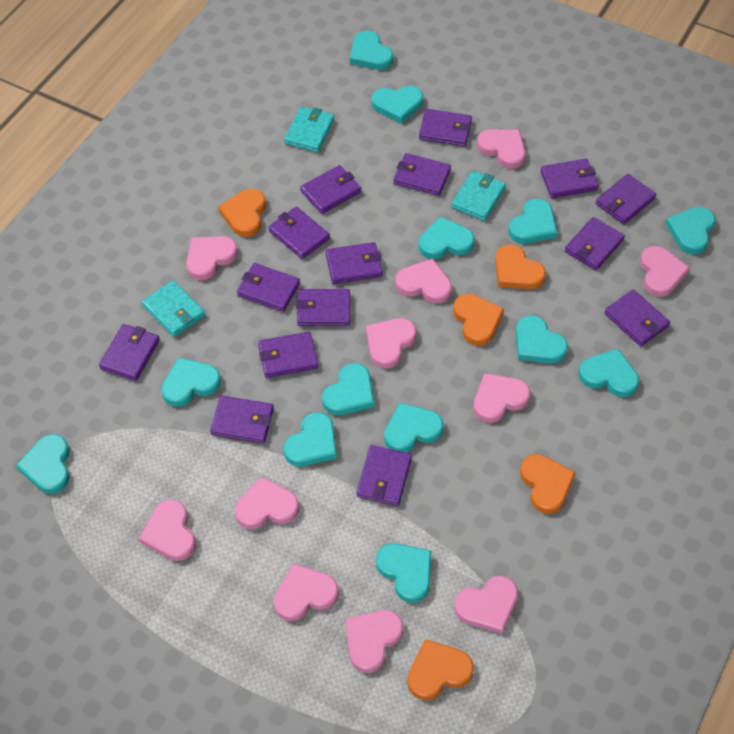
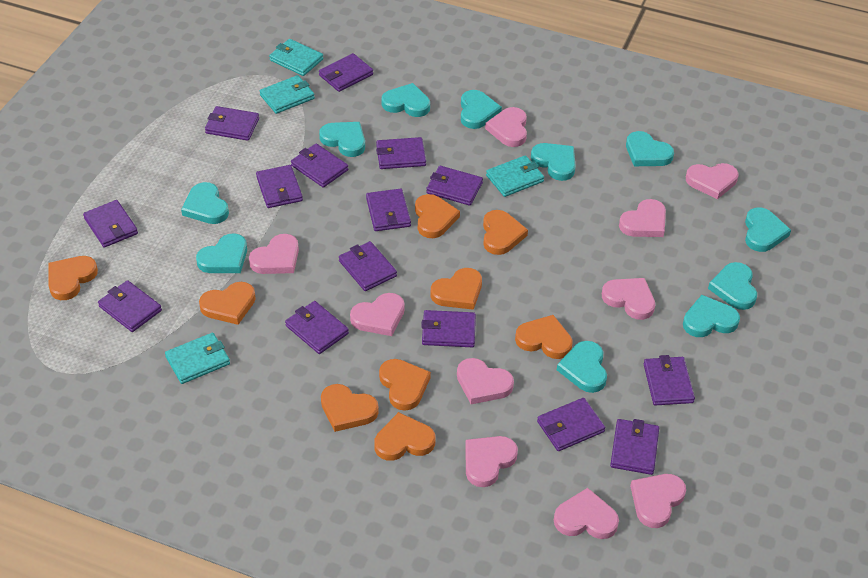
orange heart: 5 -> 9
pink heart: 11 -> 10
turquoise heart: 13 -> 11
turquoise wallet: 3 -> 4

